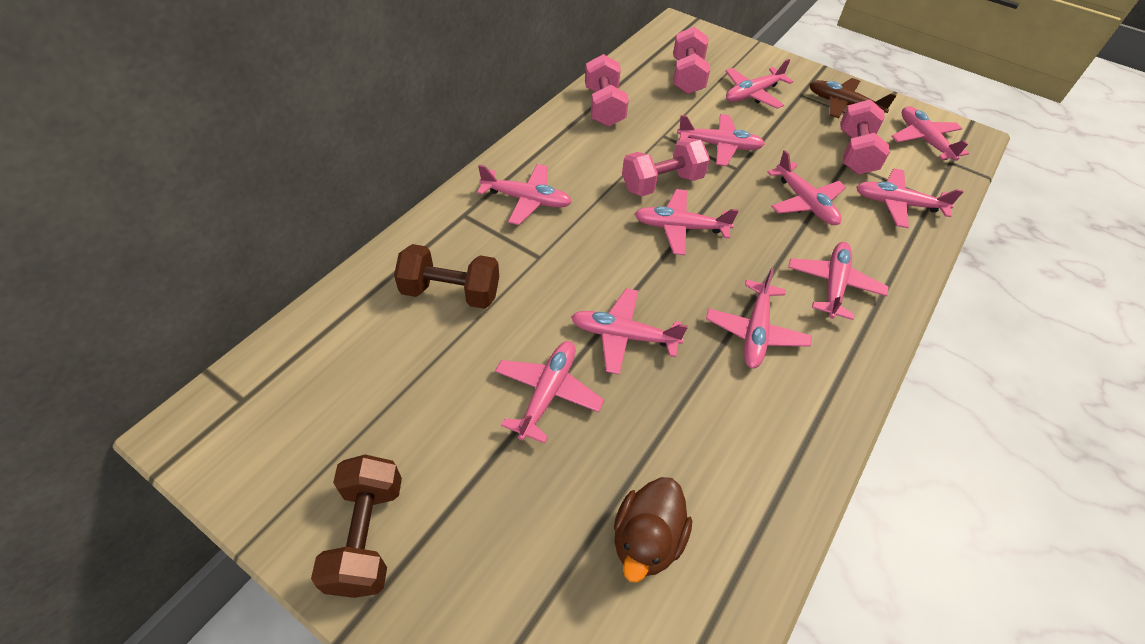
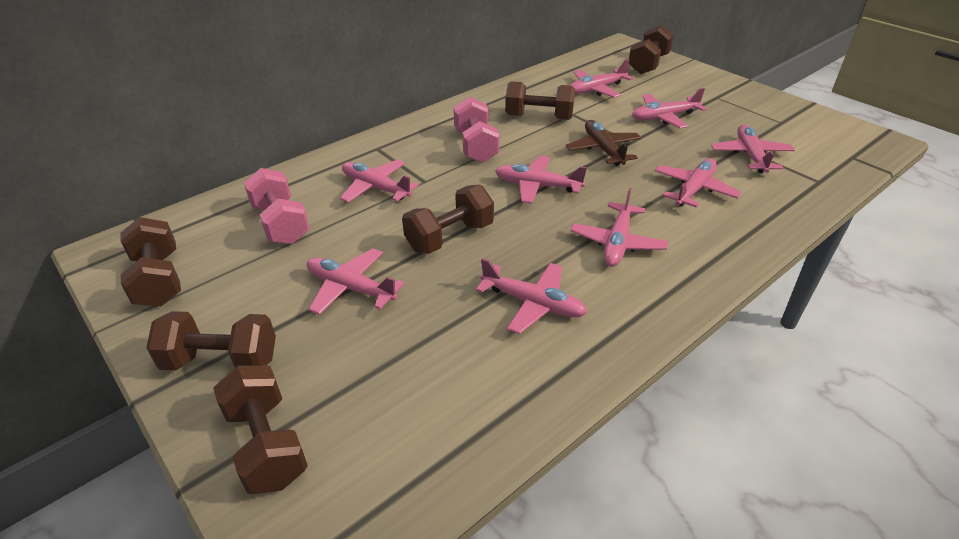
brown duck: 1 -> 0
brown dumbbell: 2 -> 6
pink dumbbell: 4 -> 2
pink plane: 11 -> 9

